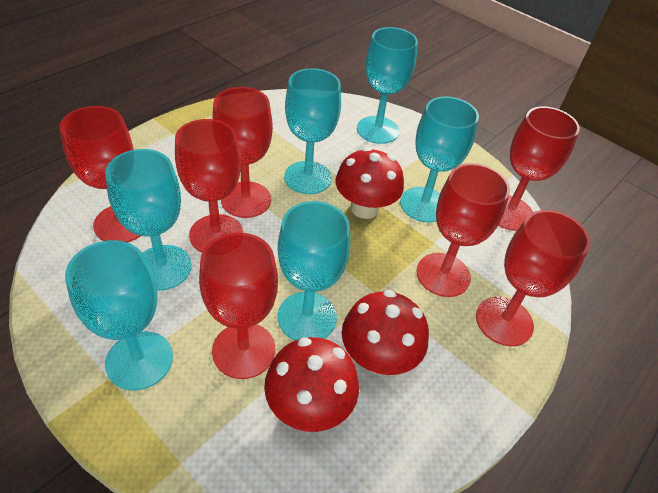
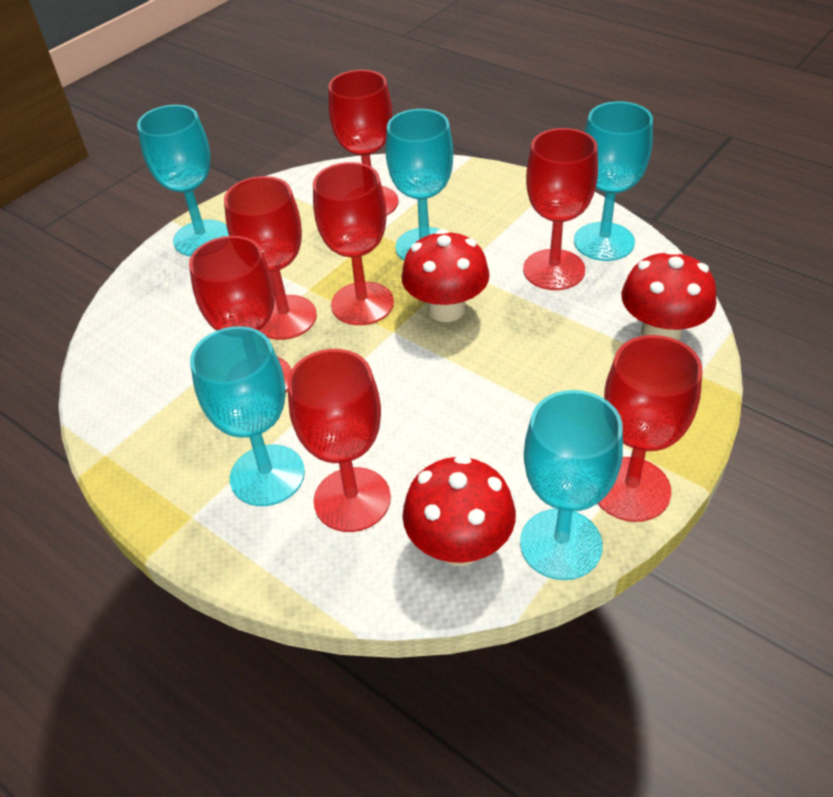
turquoise goblet: 6 -> 5

